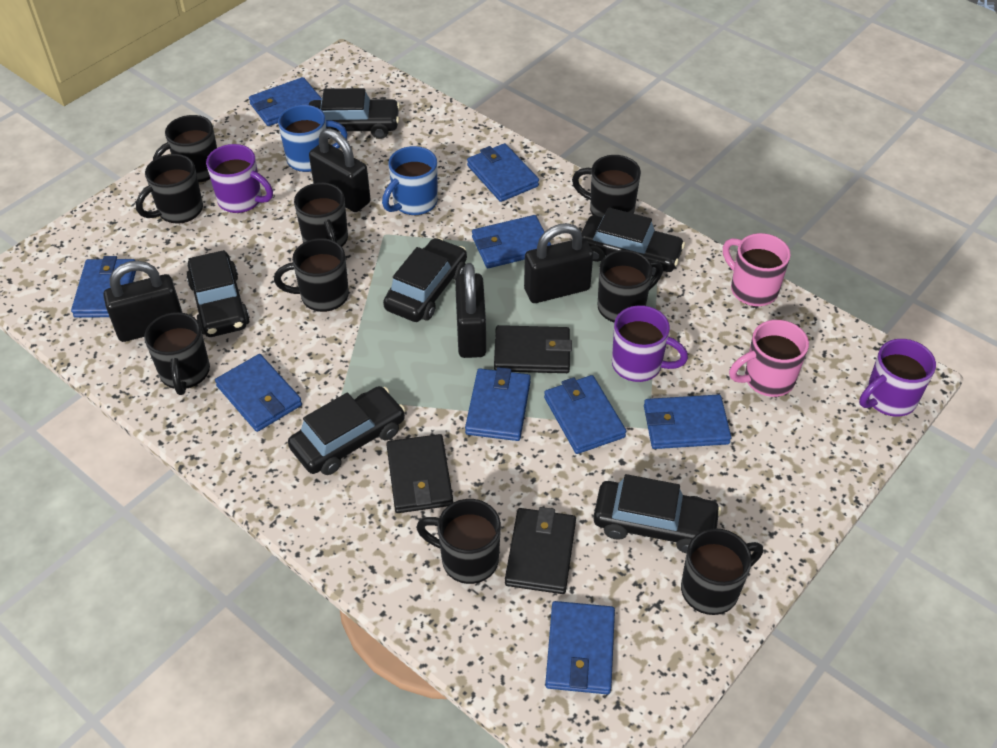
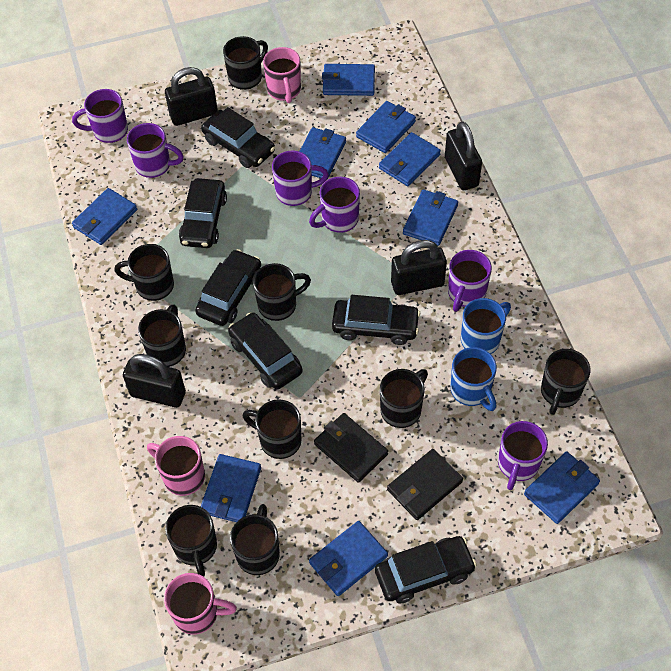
black wallet: 3 -> 2
pink mug: 2 -> 3
purple mug: 3 -> 6

